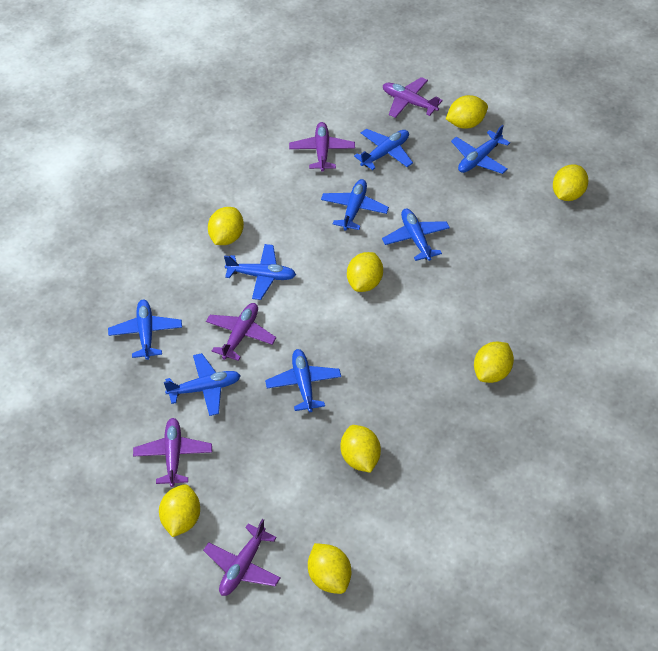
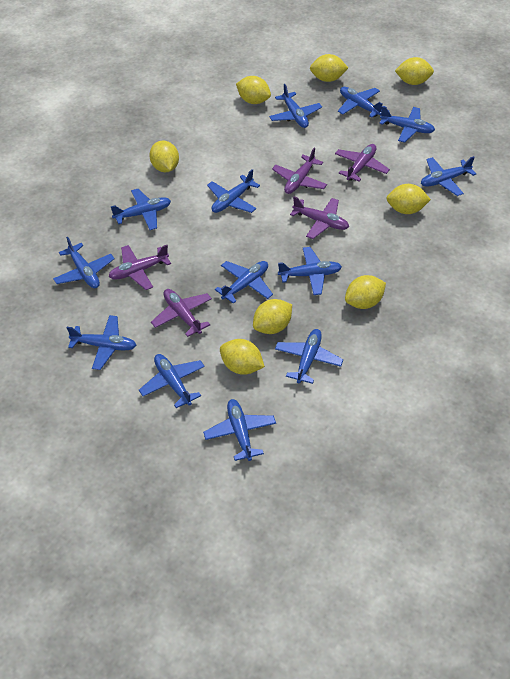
blue plane: 8 -> 13

